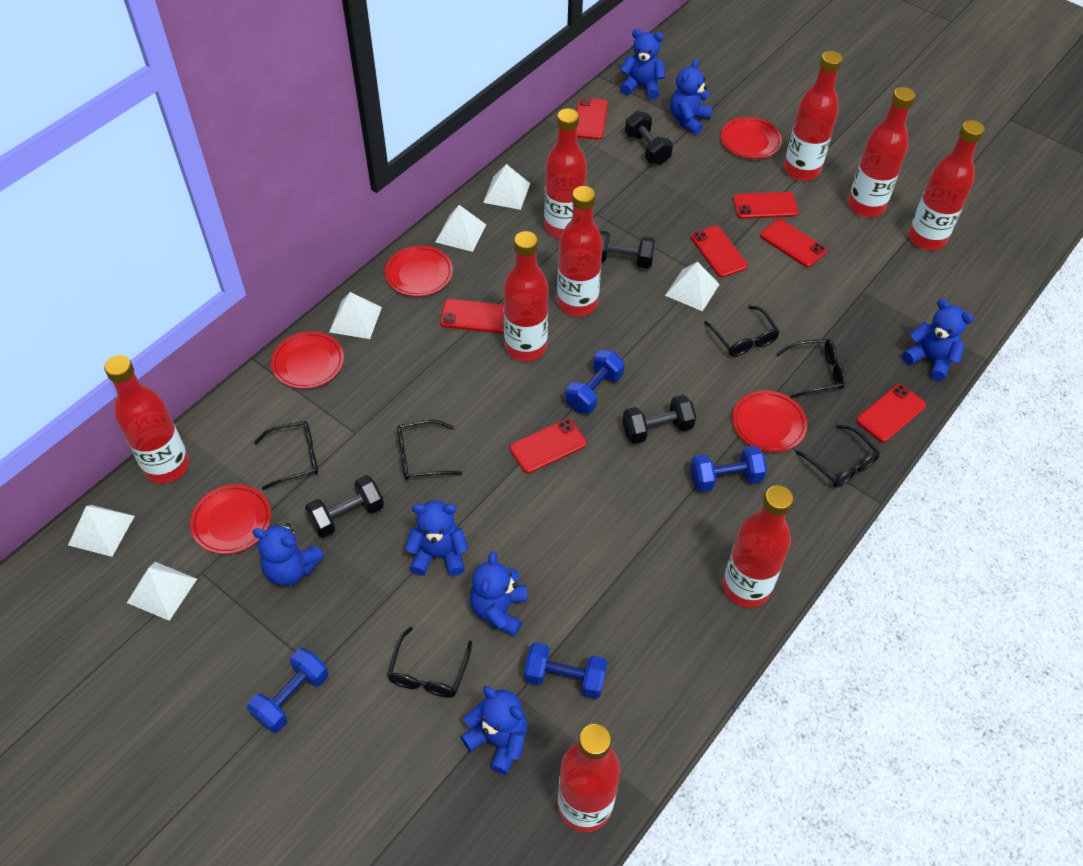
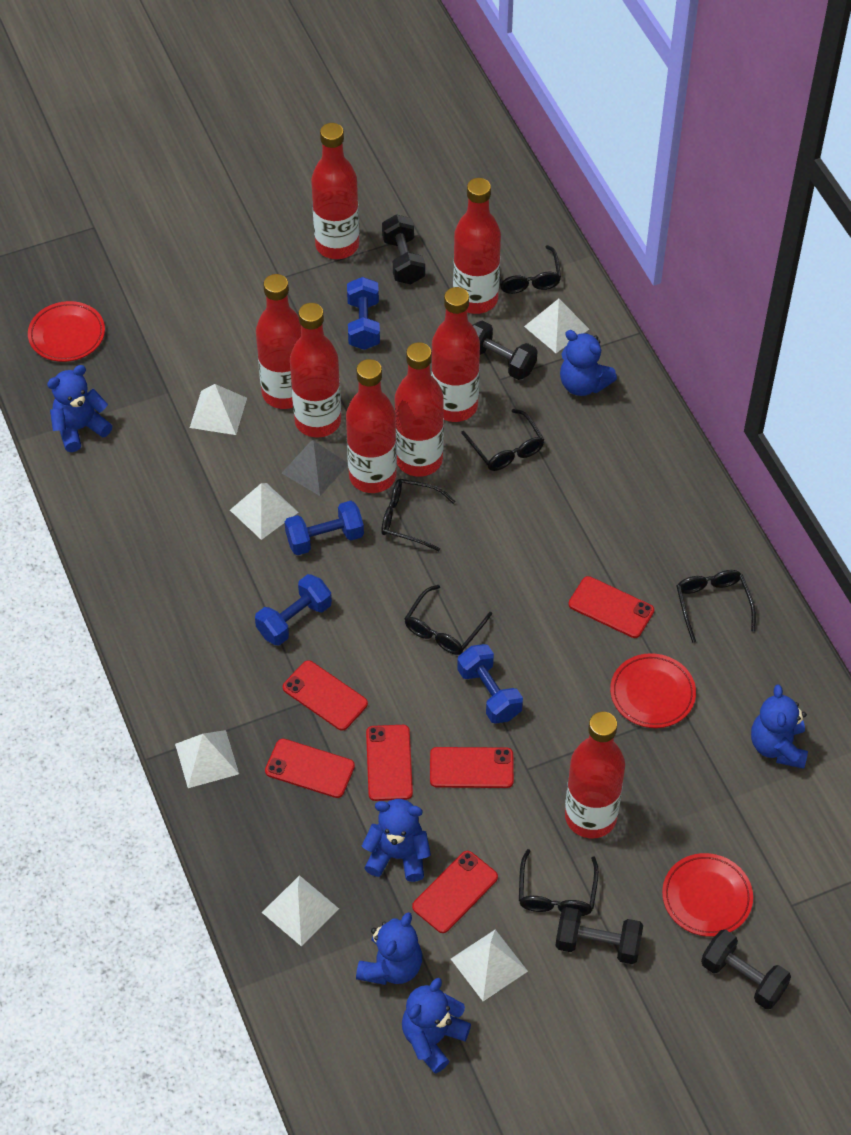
blue teddy bear: 7 -> 6
grey pyramid: 0 -> 1
red bottle: 9 -> 8
red phone: 7 -> 6
red plate: 5 -> 3

